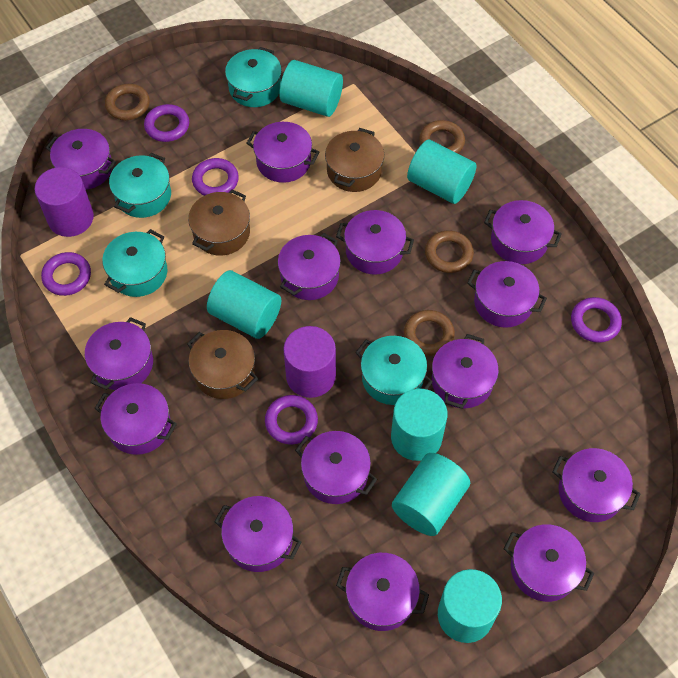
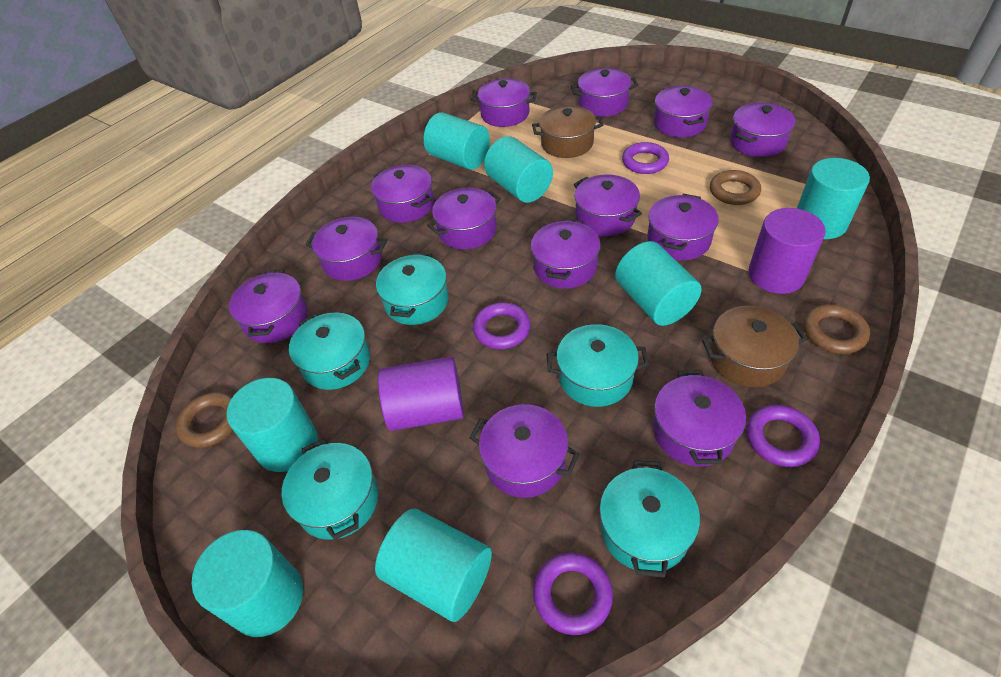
brown pot: 3 -> 2
brown ring: 4 -> 3
purple pot: 14 -> 13
purple ring: 5 -> 4
turquoise cylinder: 6 -> 7
turquoise pot: 4 -> 5

